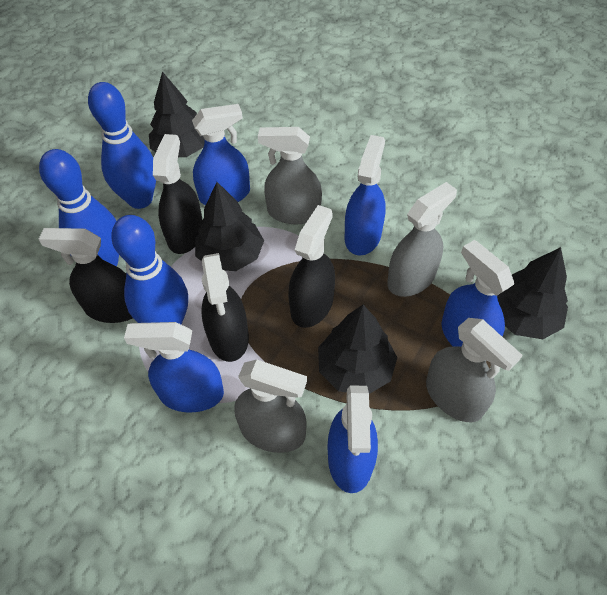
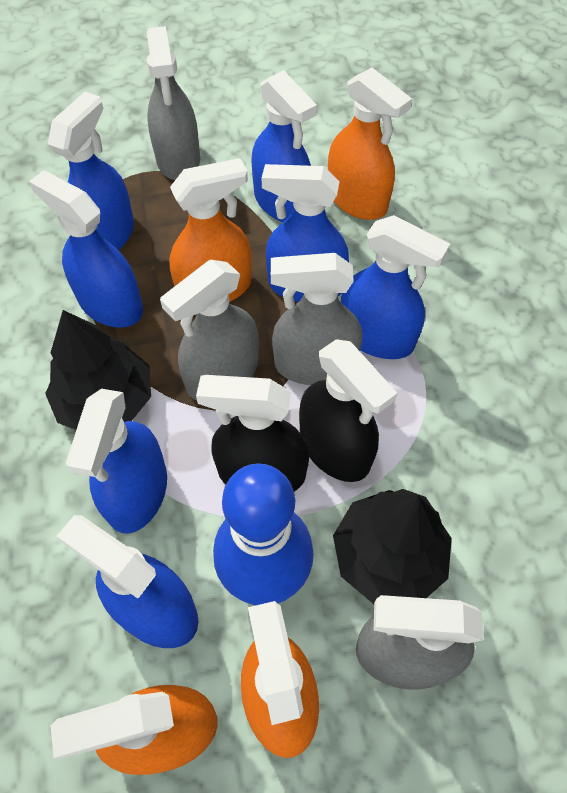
black spray bottle: 4 -> 2
black tree: 4 -> 2
blue bowling pin: 3 -> 1
blue spray bottle: 5 -> 7
orange spray bottle: 0 -> 4

